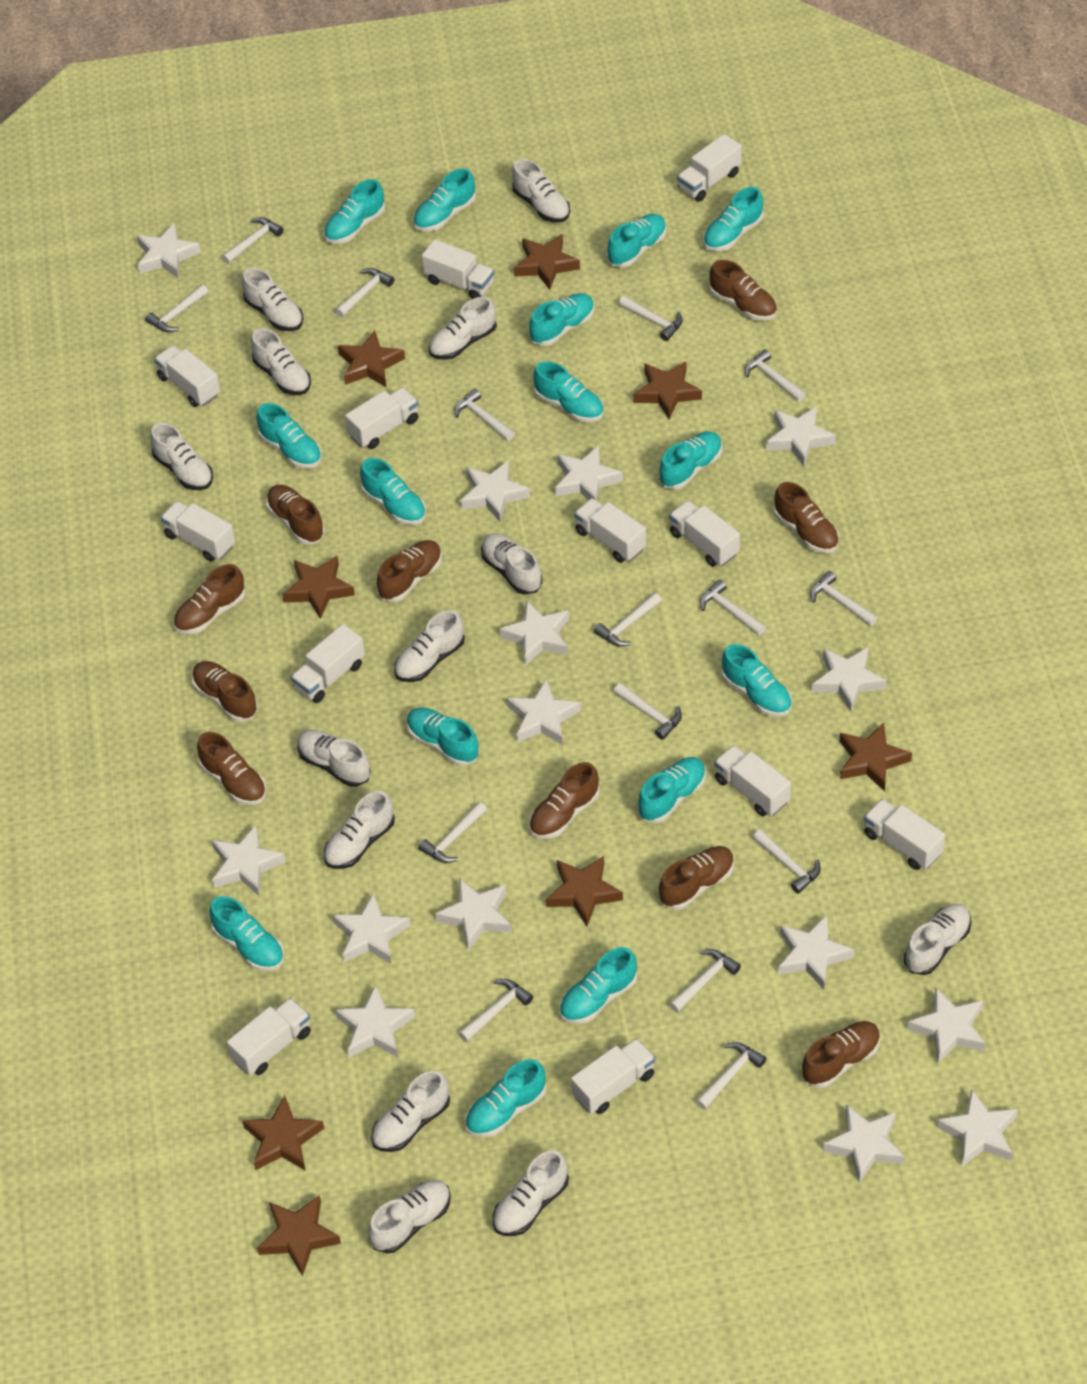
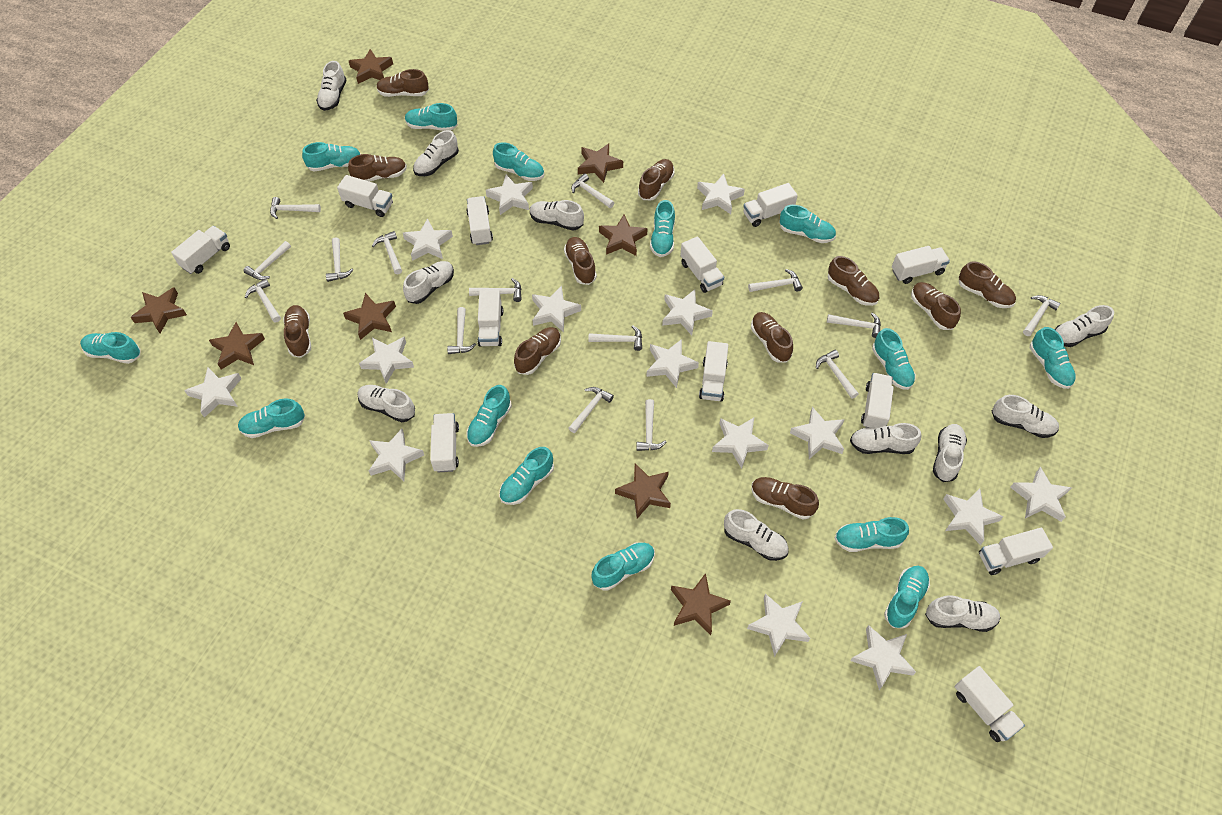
brown shoe: 10 -> 11
turquoise shoe: 15 -> 14
white shoe: 13 -> 11

